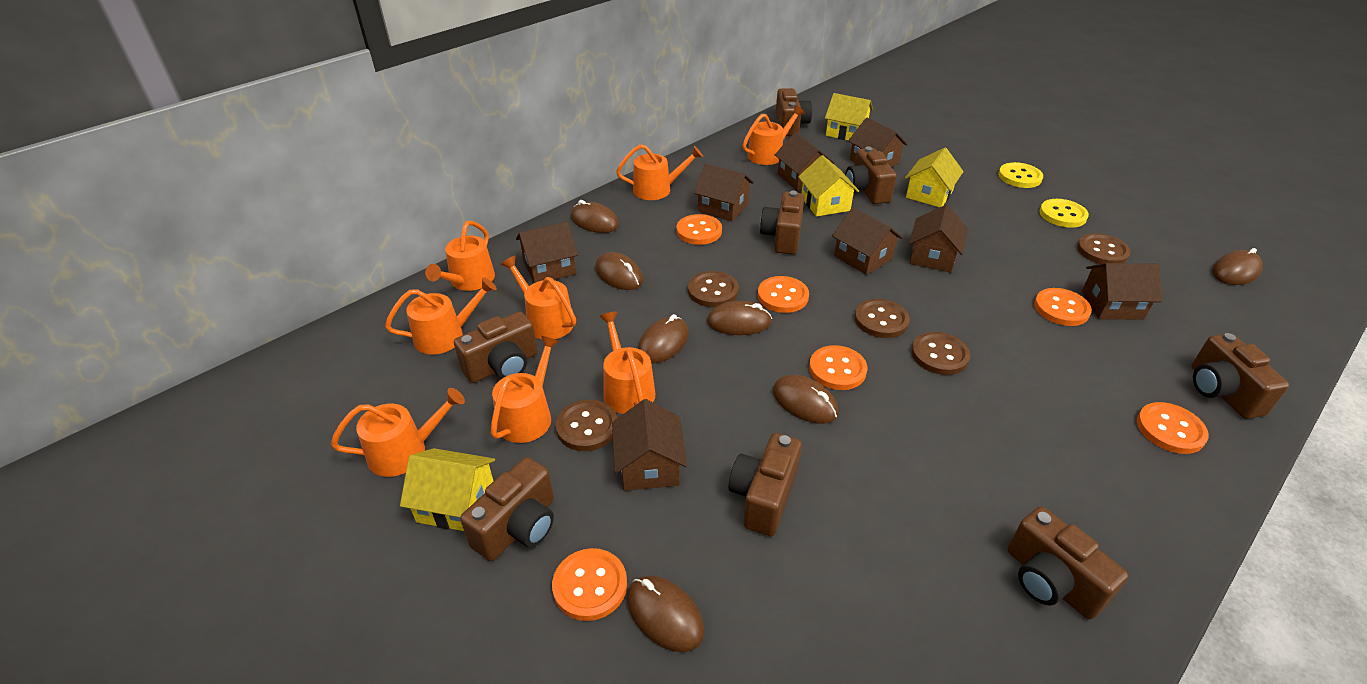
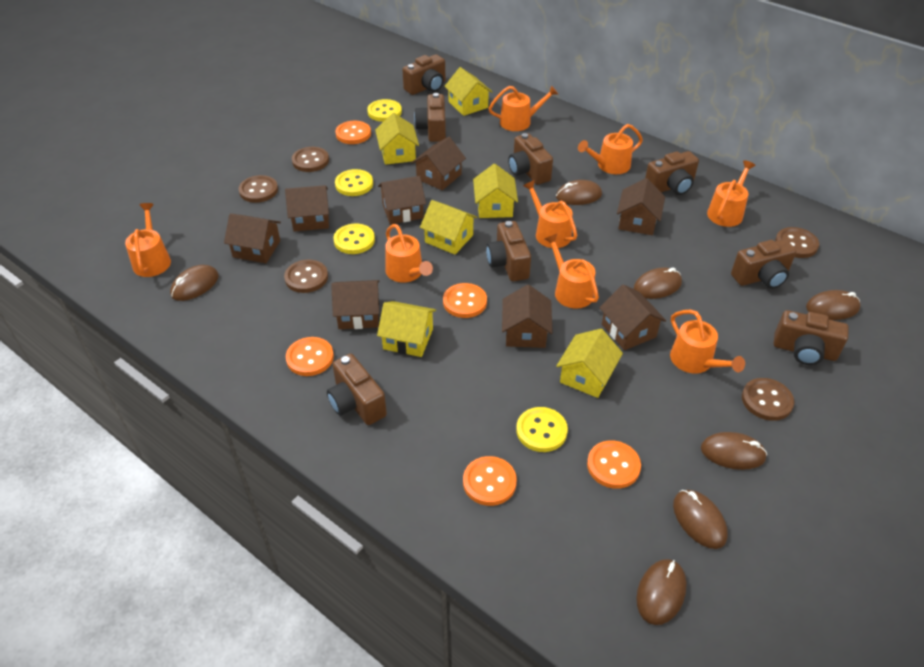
orange button: 6 -> 5
yellow button: 2 -> 4
yellow house: 4 -> 6

